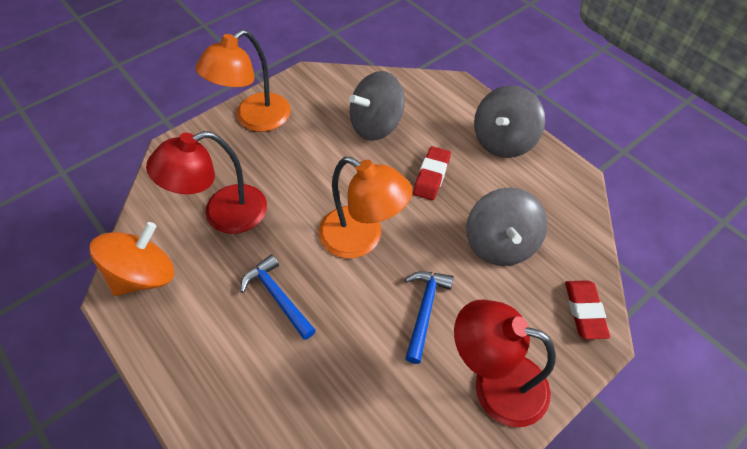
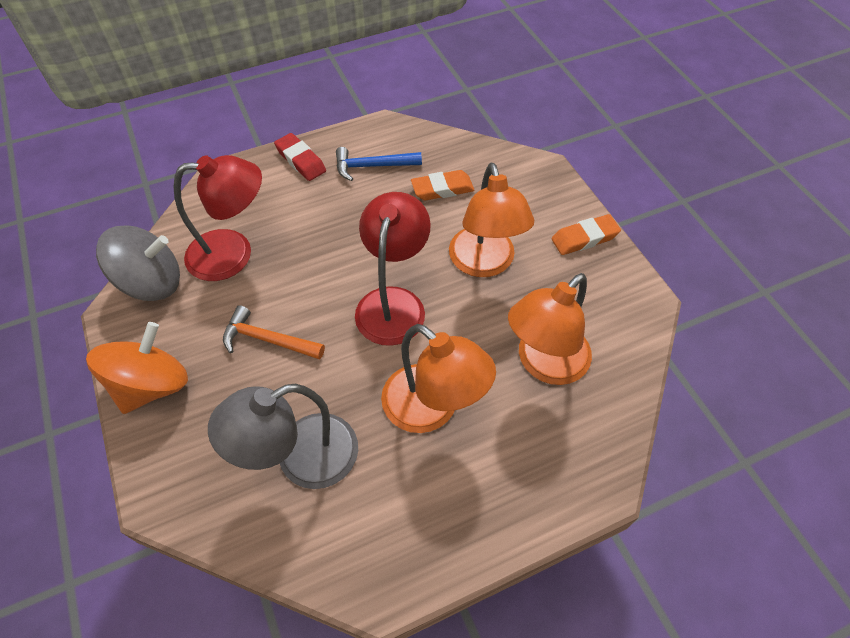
blue hammer: 2 -> 1
grey lamp: 0 -> 1
grey spinning top: 3 -> 1
orange eraser: 0 -> 2
orange hammer: 0 -> 1
orange lamp: 2 -> 3
red eraser: 2 -> 1

